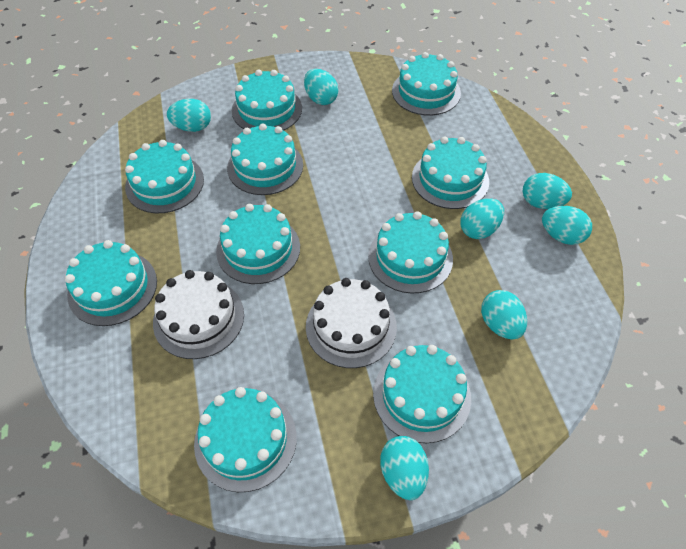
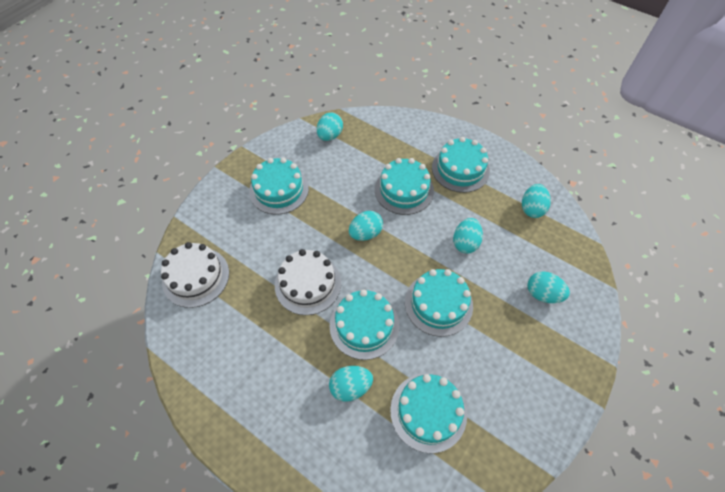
turquoise cake: 10 -> 6
turquoise egg: 7 -> 6

